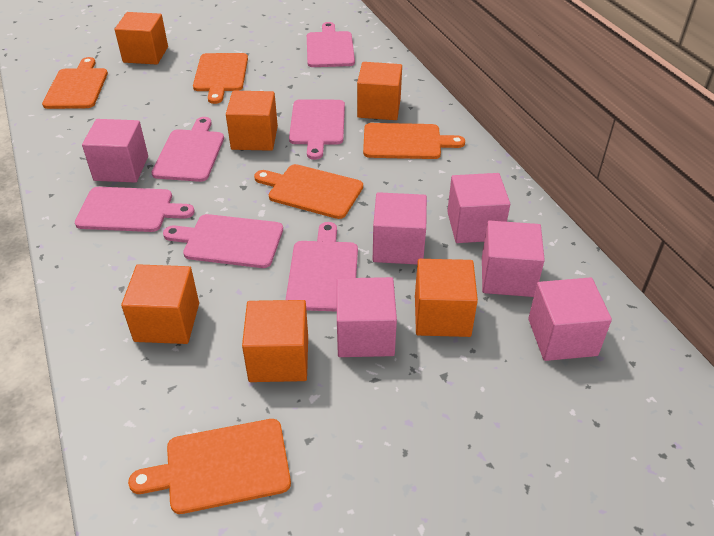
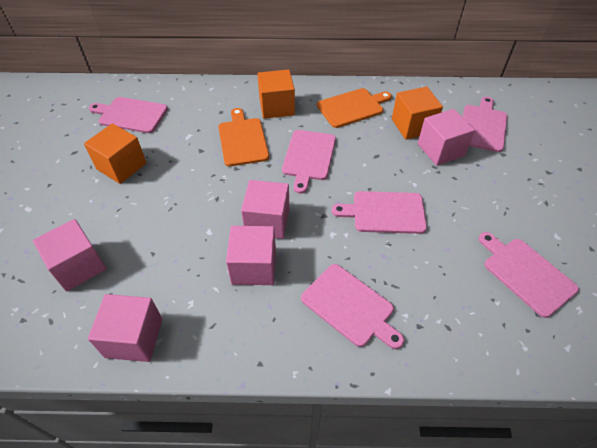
orange cube: 6 -> 3
orange cutting board: 5 -> 2
pink cube: 6 -> 5

